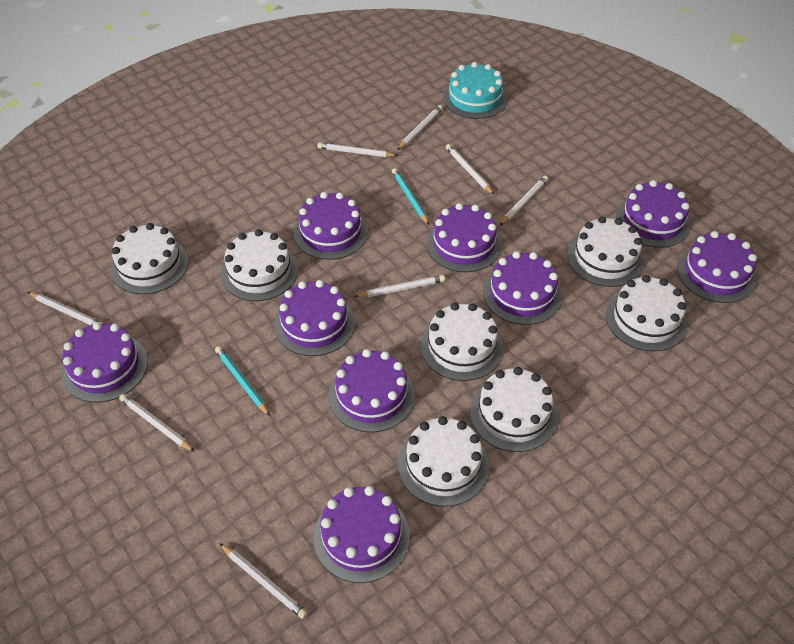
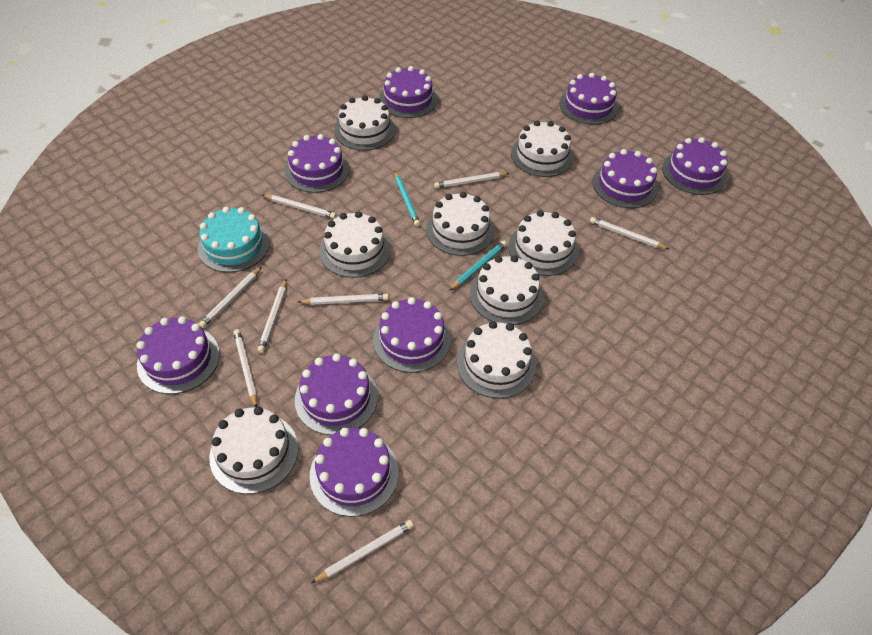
white cake: 7 -> 8

